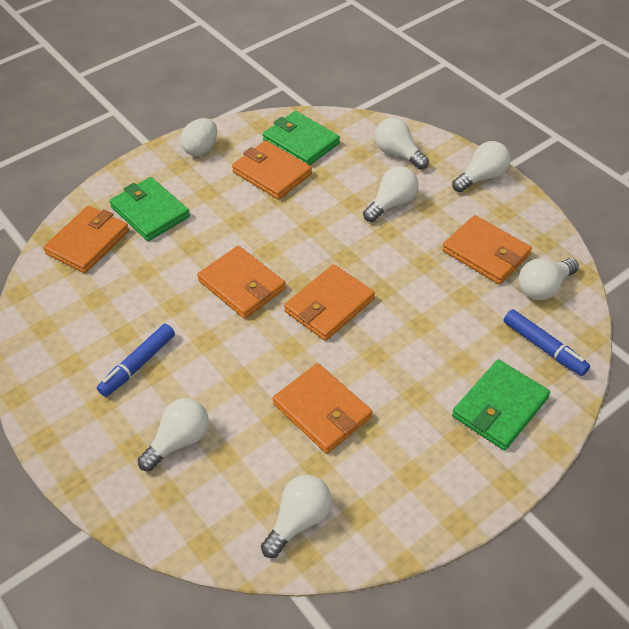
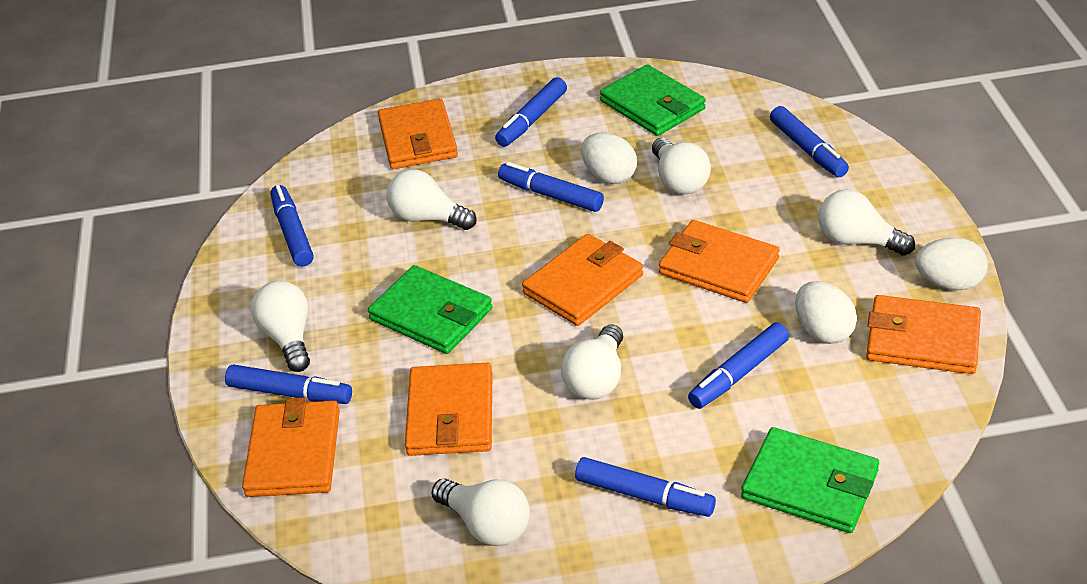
blue marker: 2 -> 7
white egg: 1 -> 3

